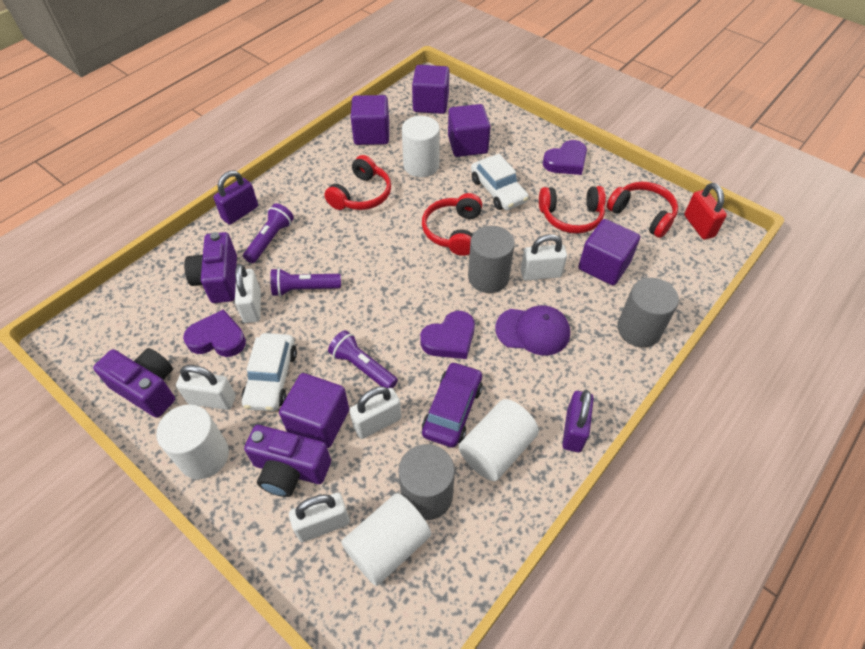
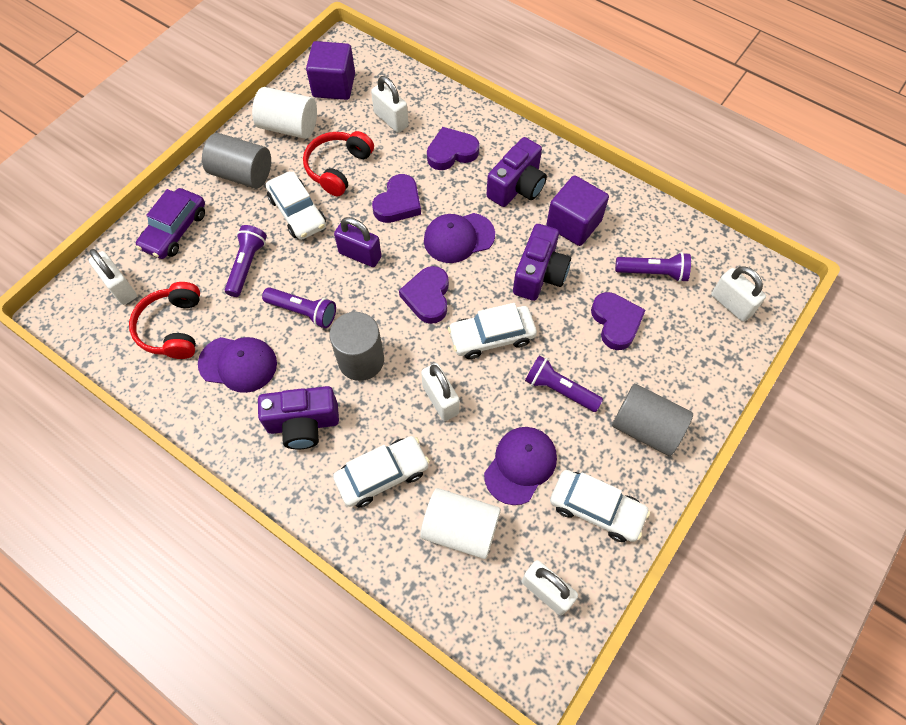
purple cap: 1 -> 3
purple cube: 5 -> 2
purple flashlight: 3 -> 4
purple heart: 3 -> 4
purple padlock: 2 -> 1
red headphones: 4 -> 2
red padlock: 1 -> 0
white car: 2 -> 4
white cylinder: 4 -> 2

